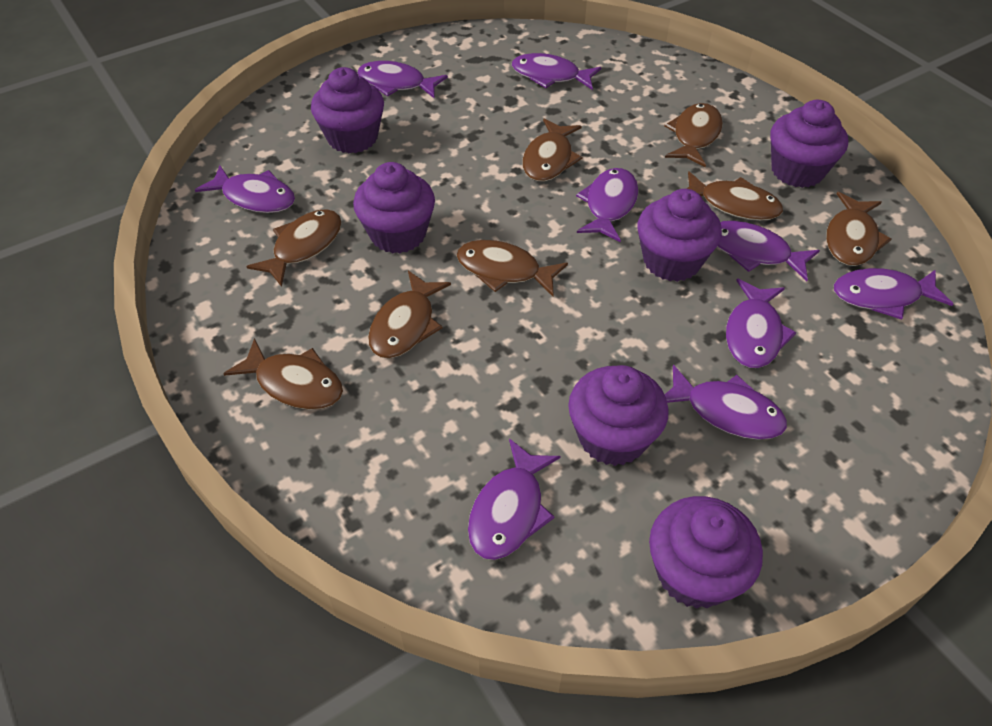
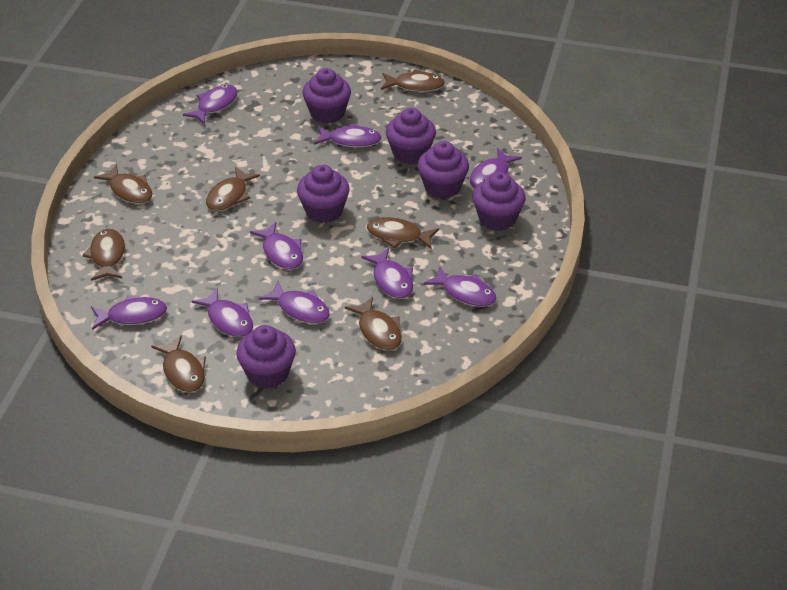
brown fish: 8 -> 7

